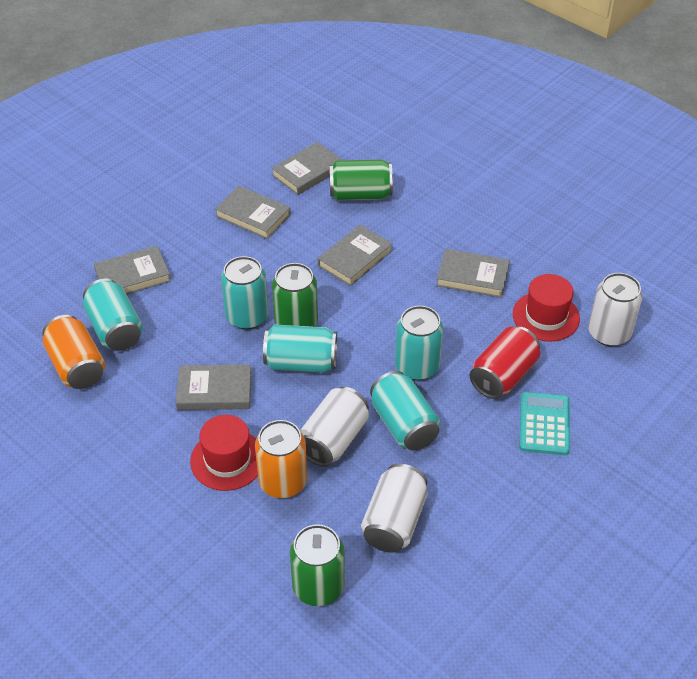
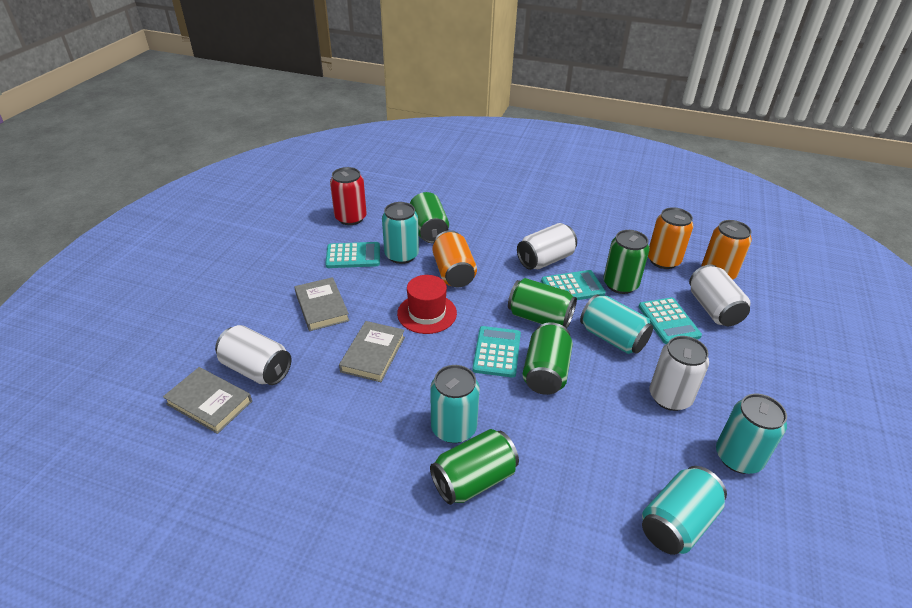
green can: 3 -> 5
grey book: 6 -> 3
orange can: 2 -> 3
red hat: 2 -> 1
turquoise calculator: 1 -> 4
white can: 3 -> 4

